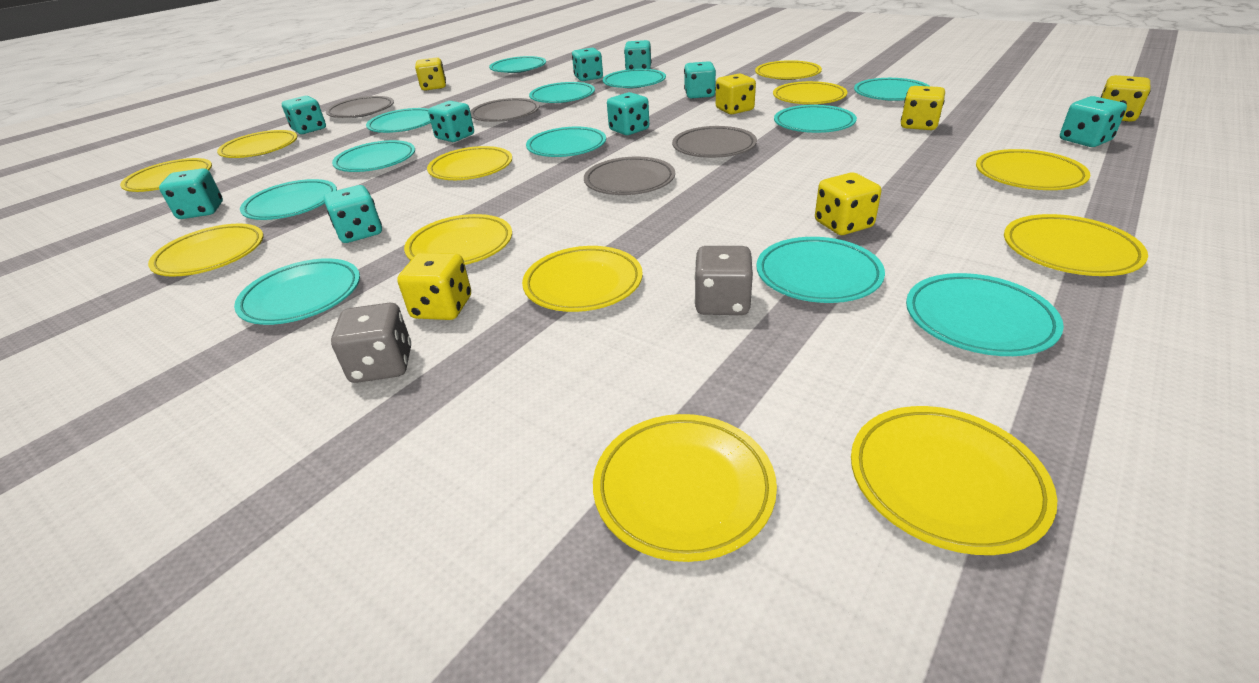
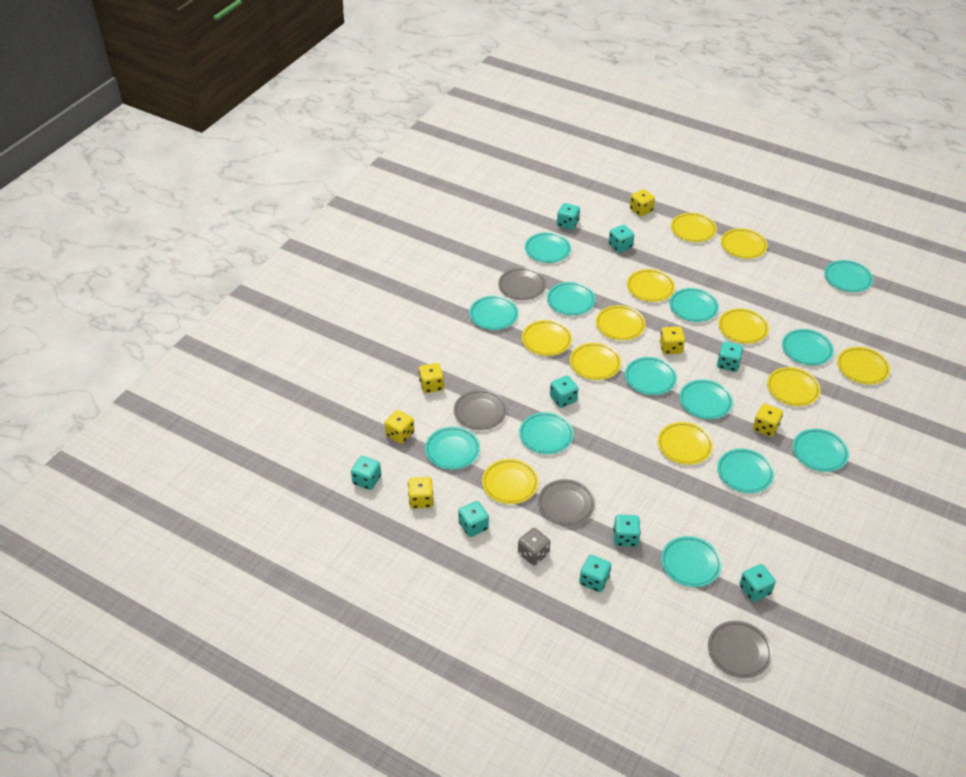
grey dice: 2 -> 1
turquoise plate: 12 -> 13
yellow plate: 12 -> 11

